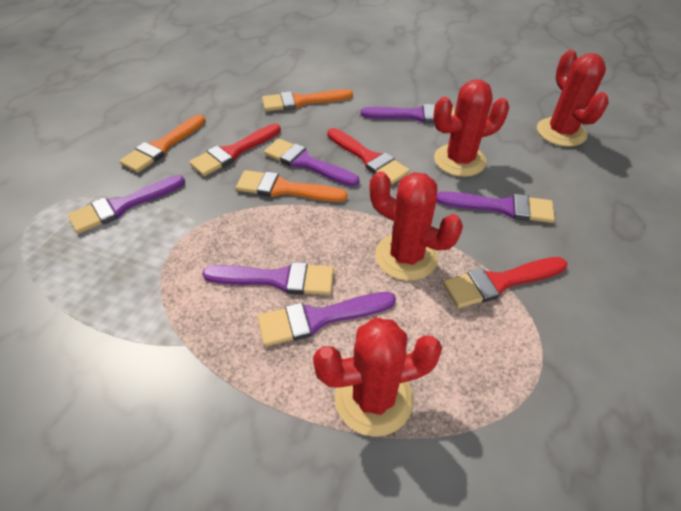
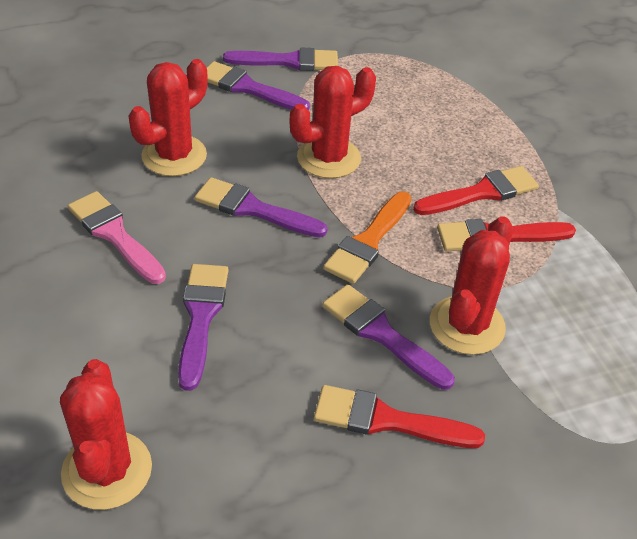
orange brush: 3 -> 1
pink brush: 0 -> 1
purple brush: 6 -> 5

